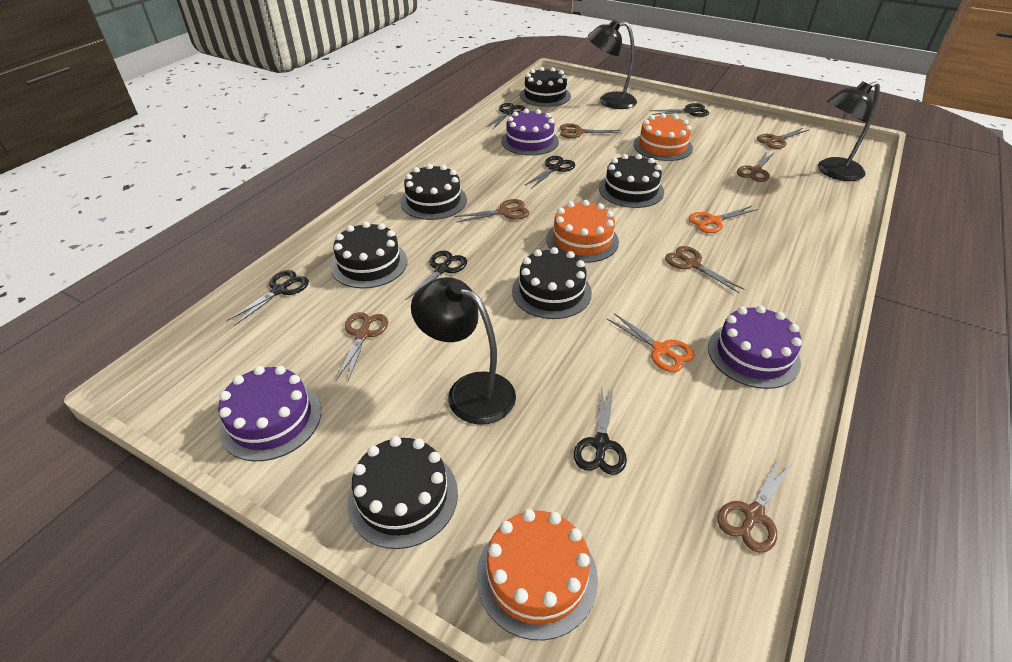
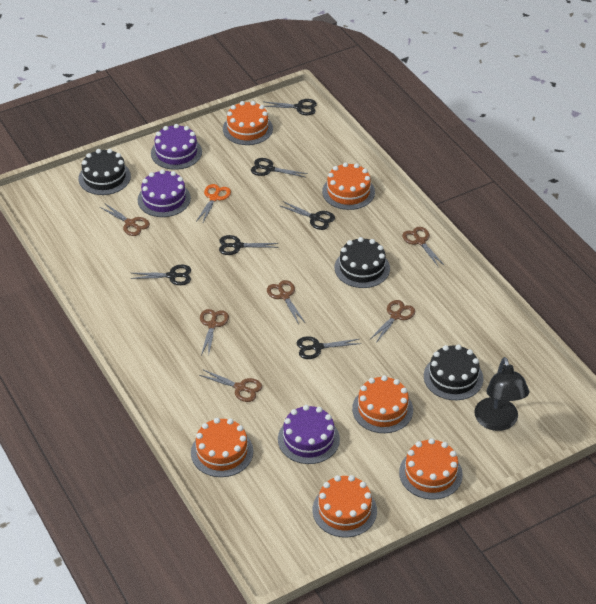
black cake: 6 -> 3
black lamp: 3 -> 1
brown scissors: 7 -> 6
orange cake: 3 -> 6
orange scissors: 2 -> 1

